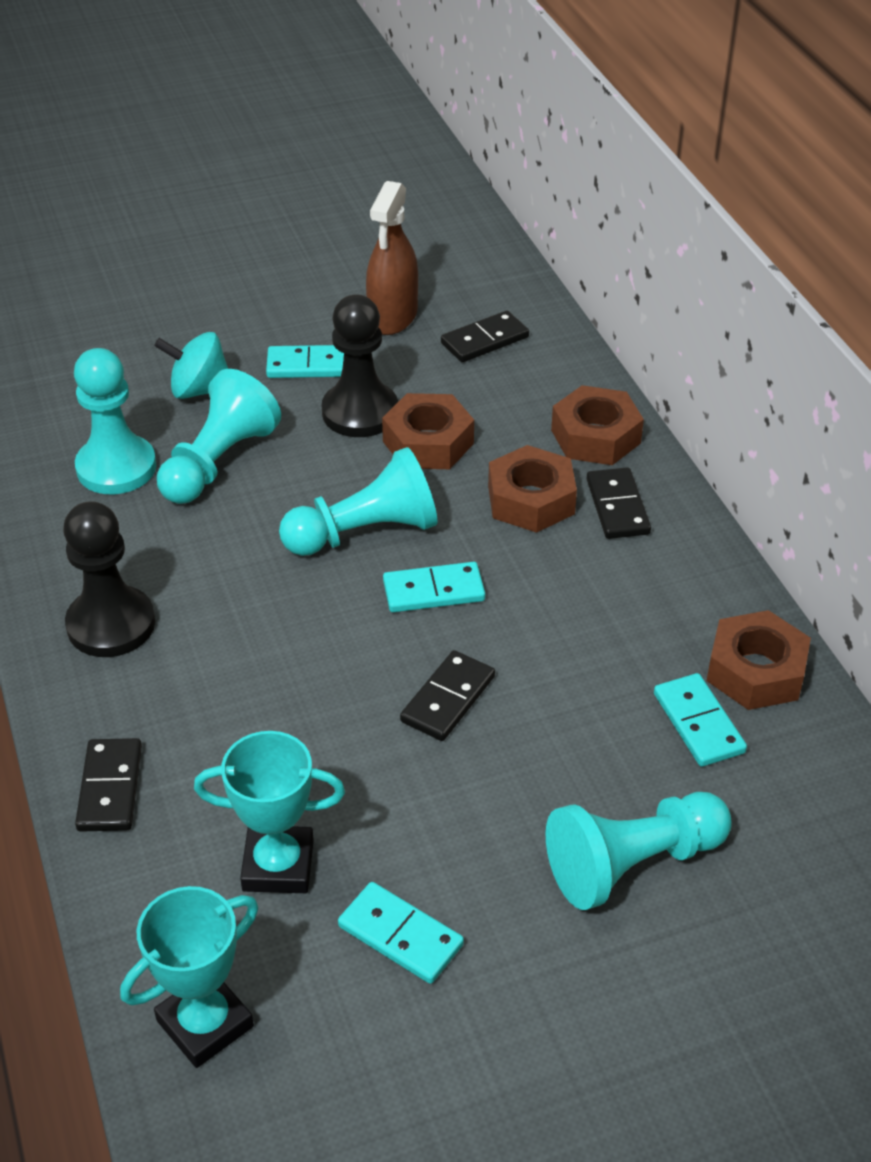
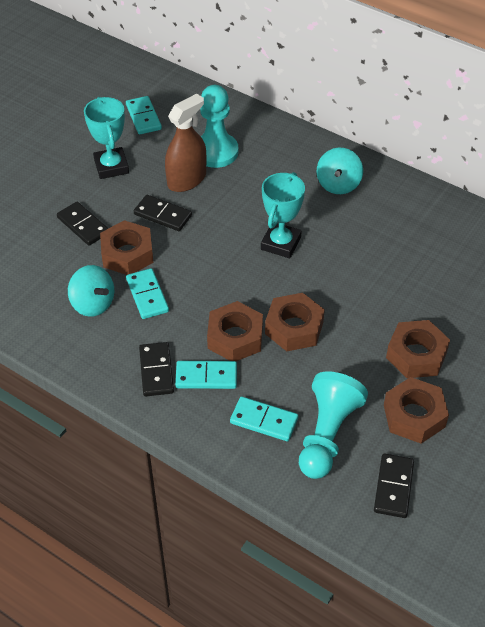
black pawn: 2 -> 0
brown nut: 4 -> 5
turquoise pawn: 4 -> 2
turquoise spinning top: 1 -> 2

